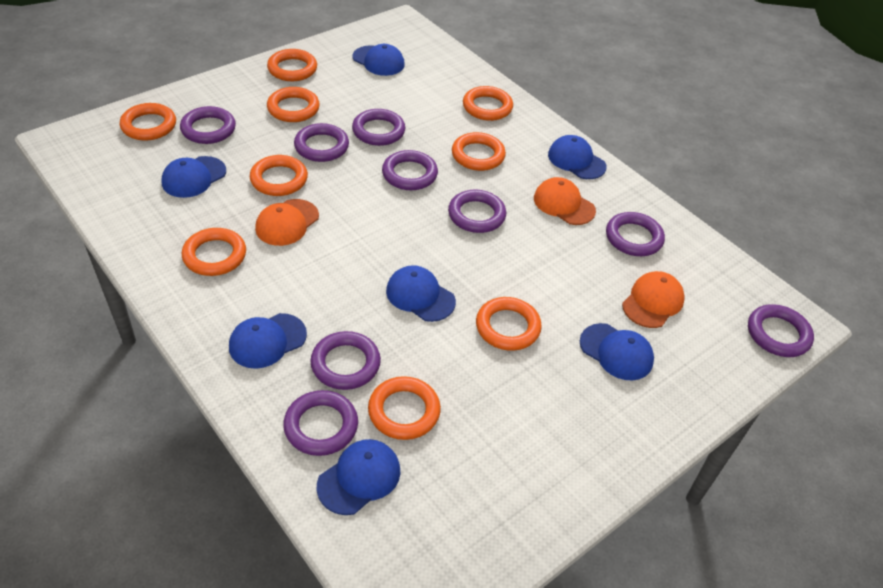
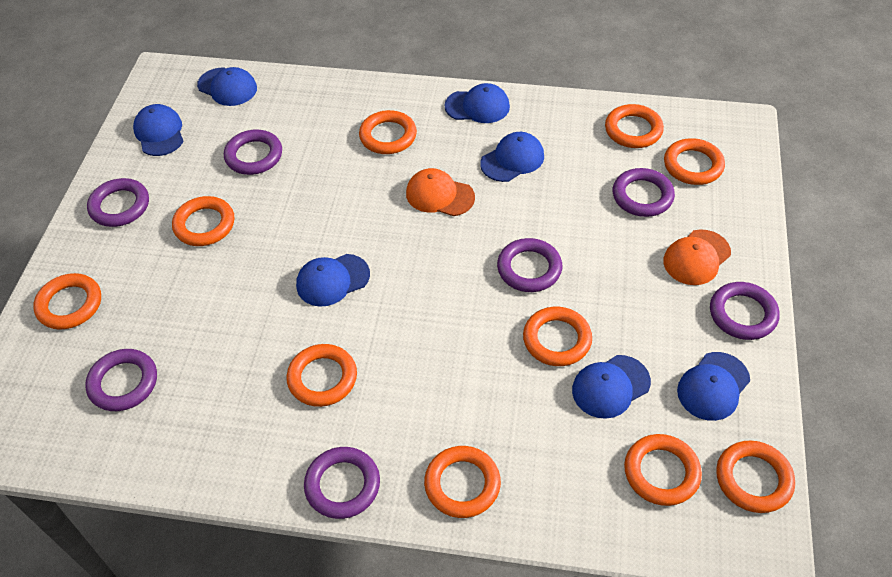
orange cap: 3 -> 2
orange ring: 9 -> 10
purple ring: 9 -> 7

